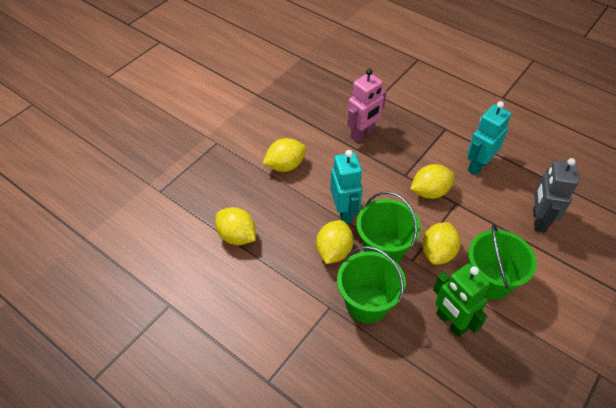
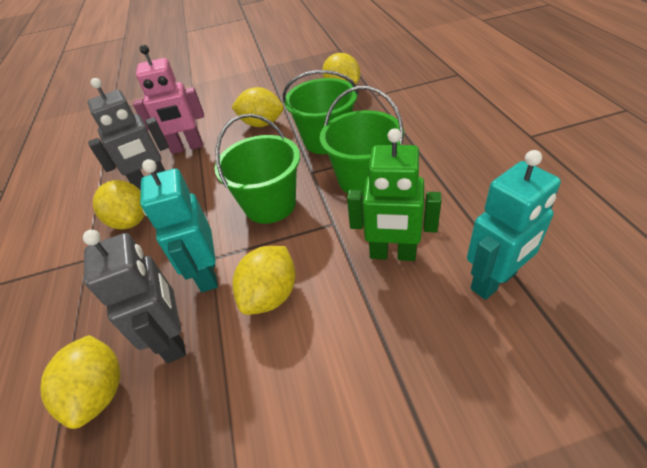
grey robot: 1 -> 2

